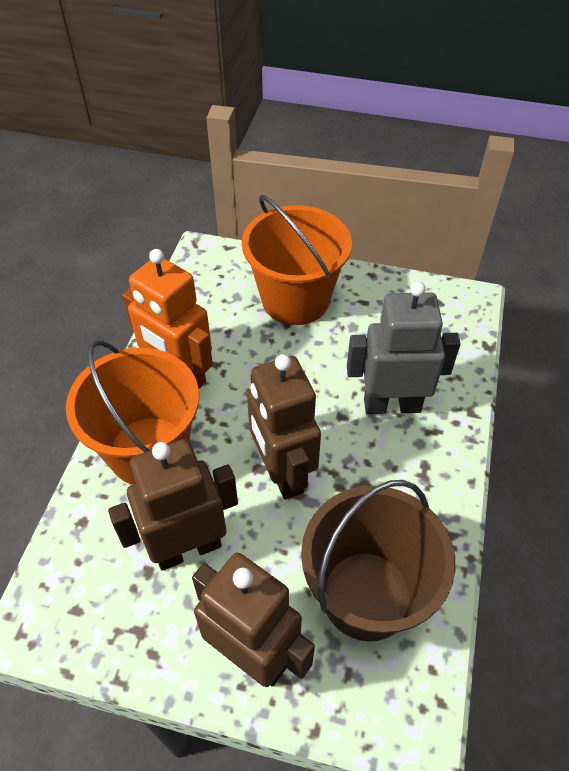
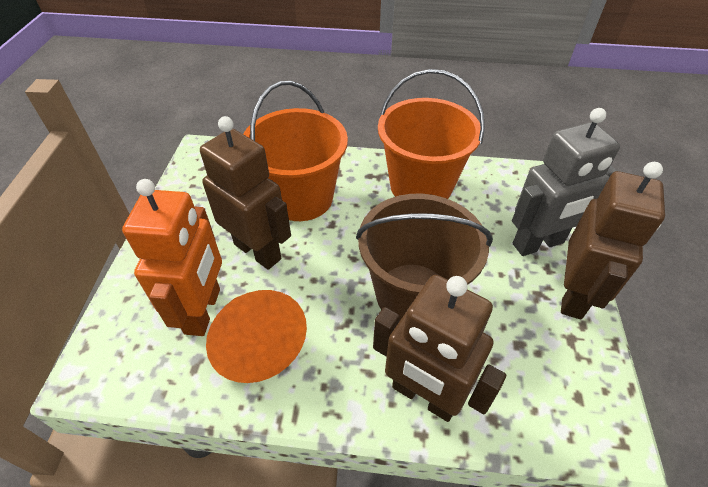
orange cone: 0 -> 1

